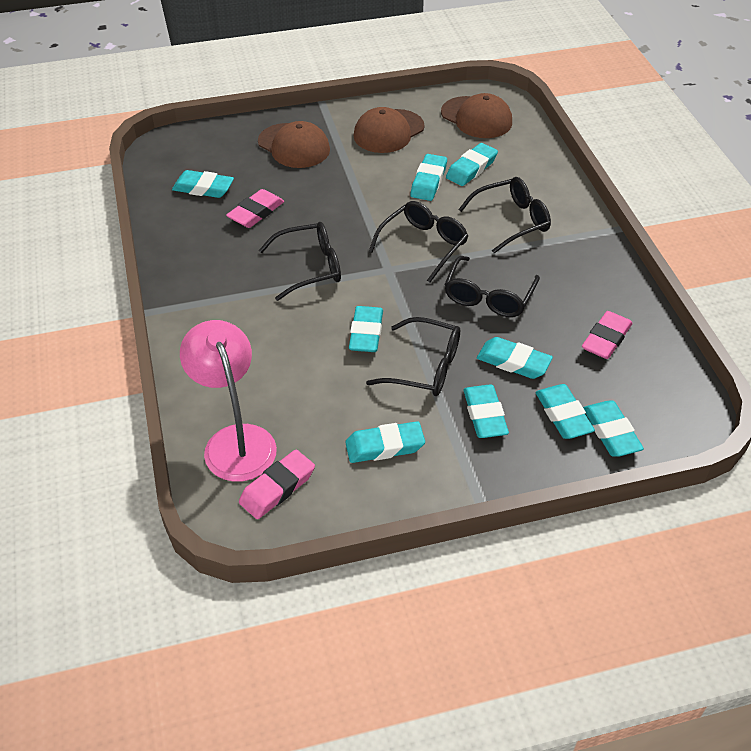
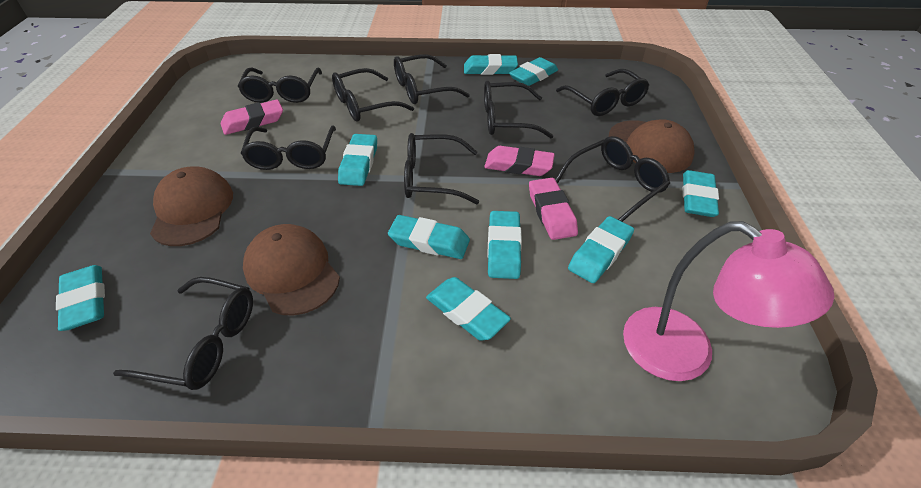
black glasses: 5 -> 9

